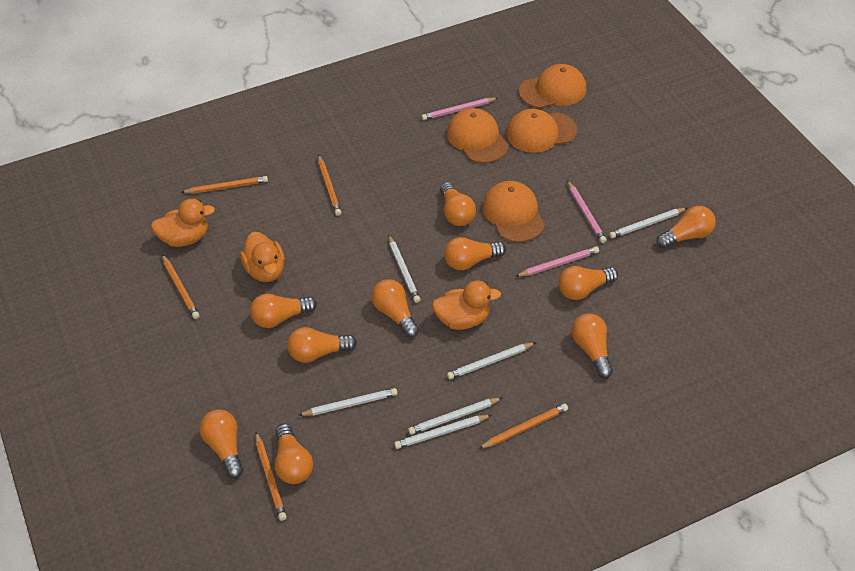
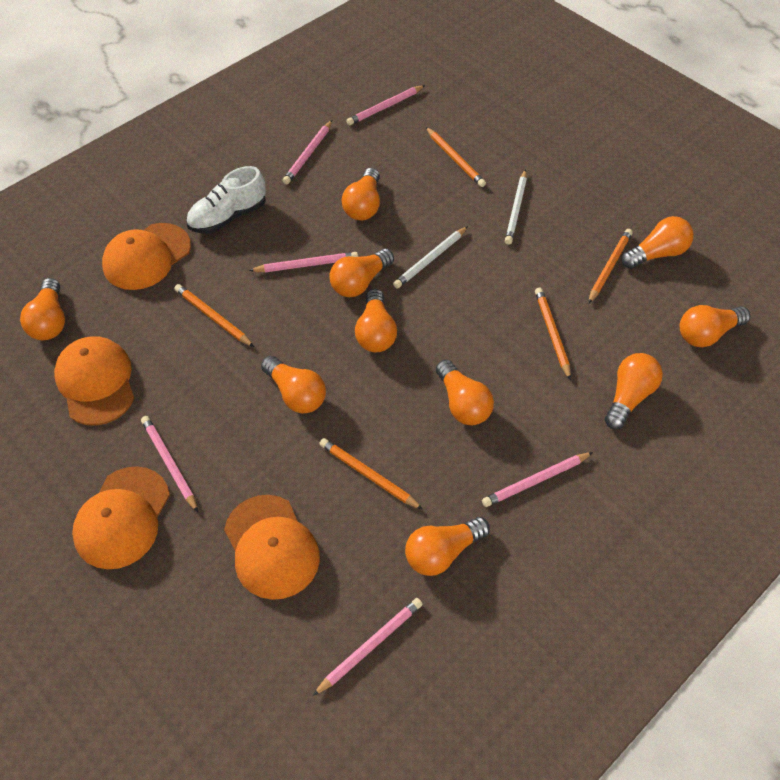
orange duck: 3 -> 0
pink pencil: 3 -> 6
white pencil: 6 -> 2
white shoe: 0 -> 1

